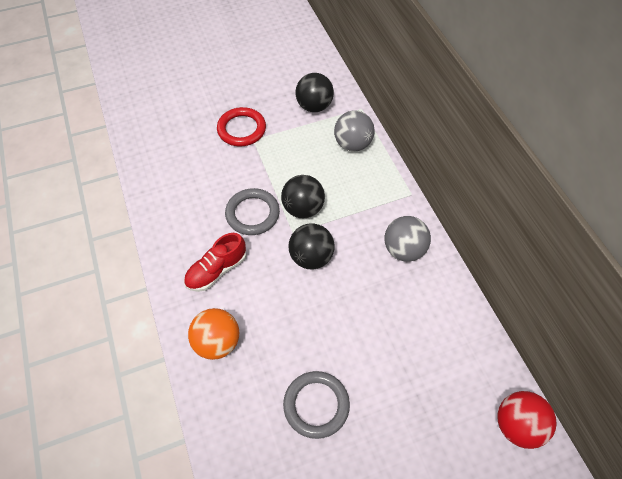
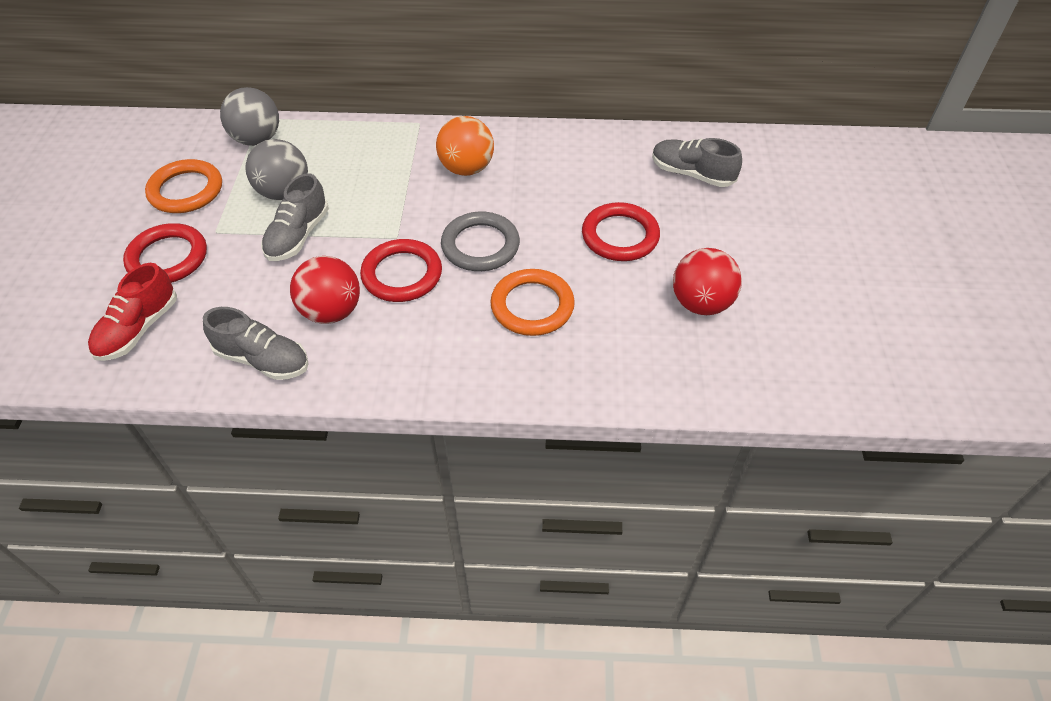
black ball: 3 -> 0
grey ring: 2 -> 1
grey shoe: 0 -> 3
orange ring: 0 -> 2
red ball: 1 -> 2
red ring: 1 -> 3

